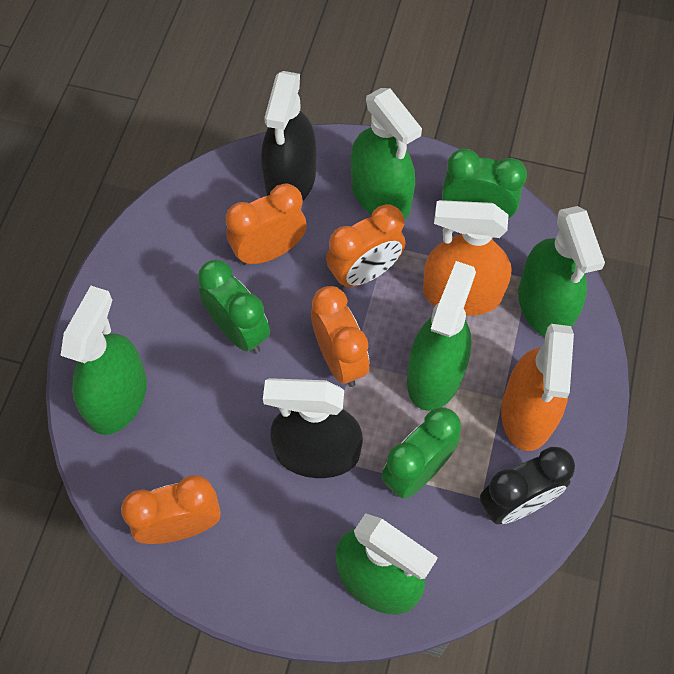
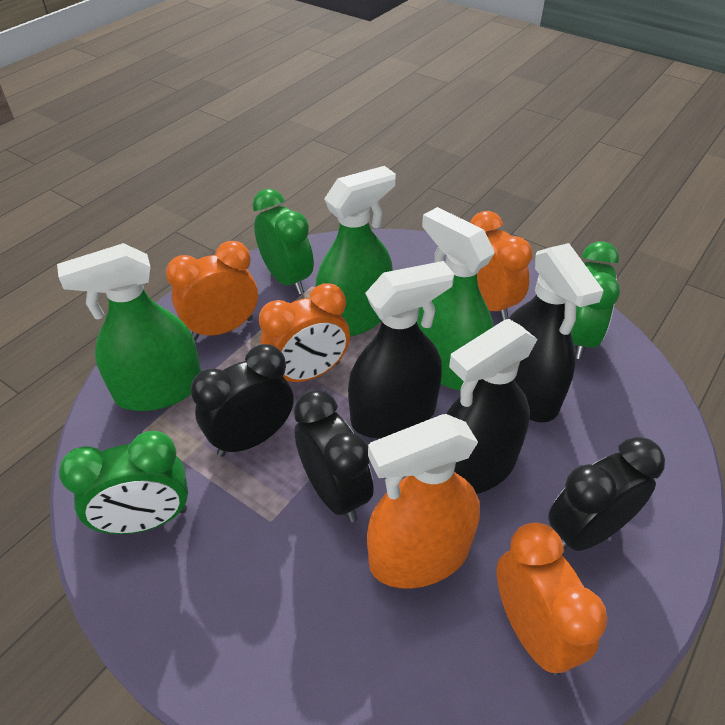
black clock: 1 -> 3
black spray bottle: 2 -> 3
green spray bottle: 5 -> 3
orange spray bottle: 2 -> 1

